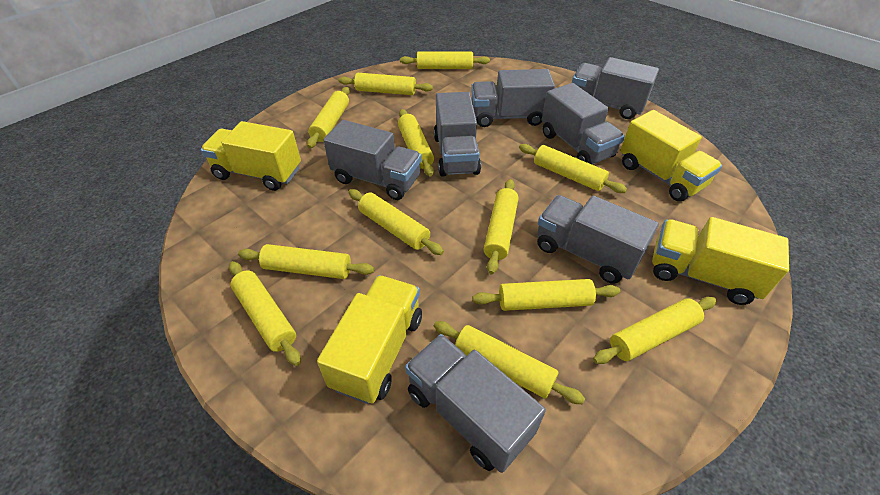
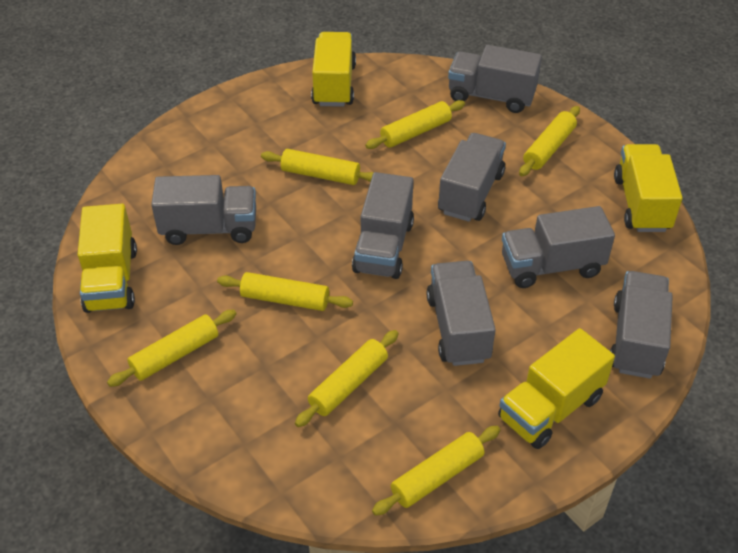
yellow rolling pin: 12 -> 7

